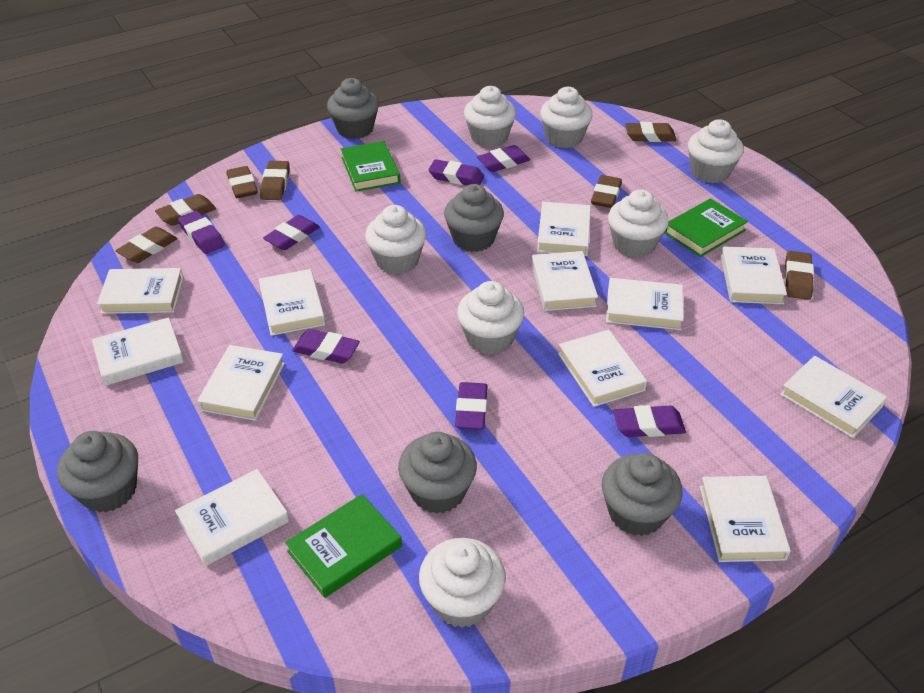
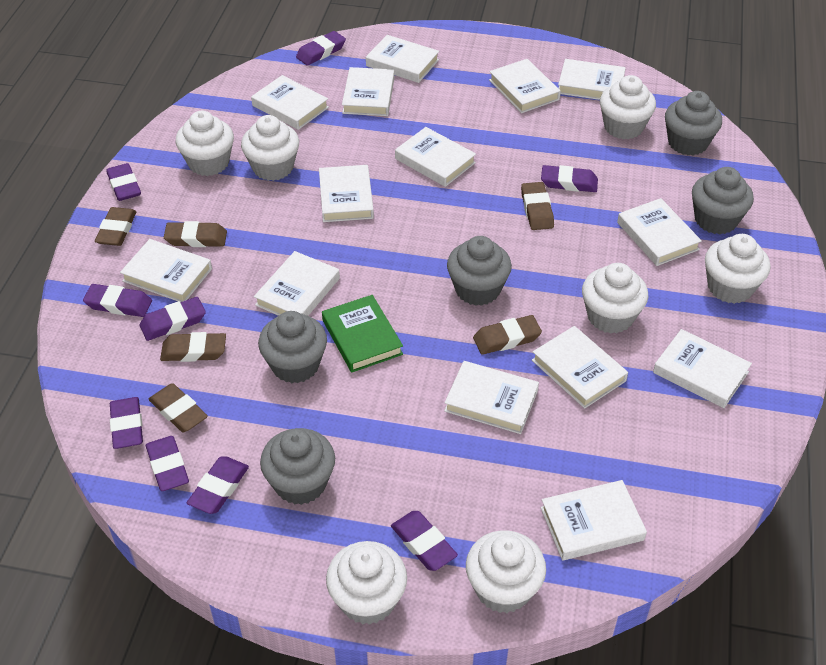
brown eraser: 7 -> 6
green book: 3 -> 1
purple eraser: 7 -> 9
white book: 12 -> 14

